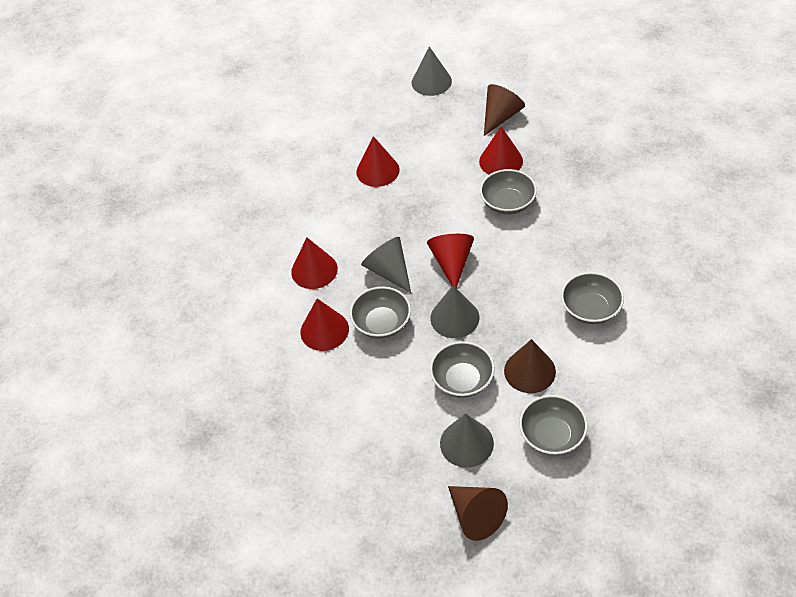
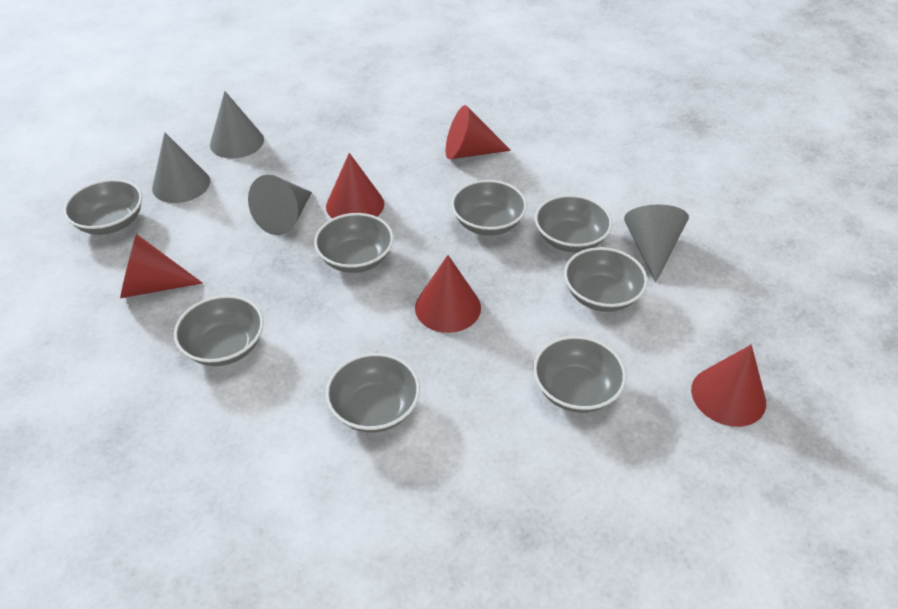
brown cone: 3 -> 0
grey bowl: 5 -> 8

